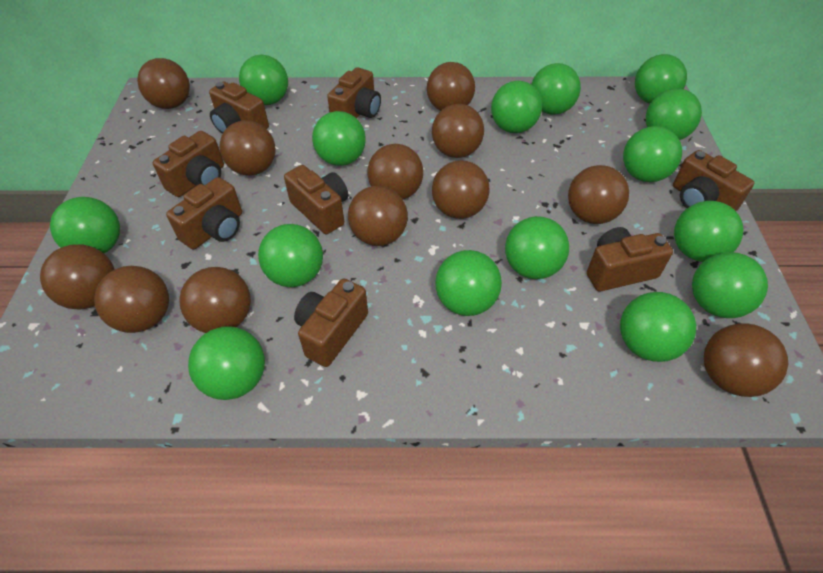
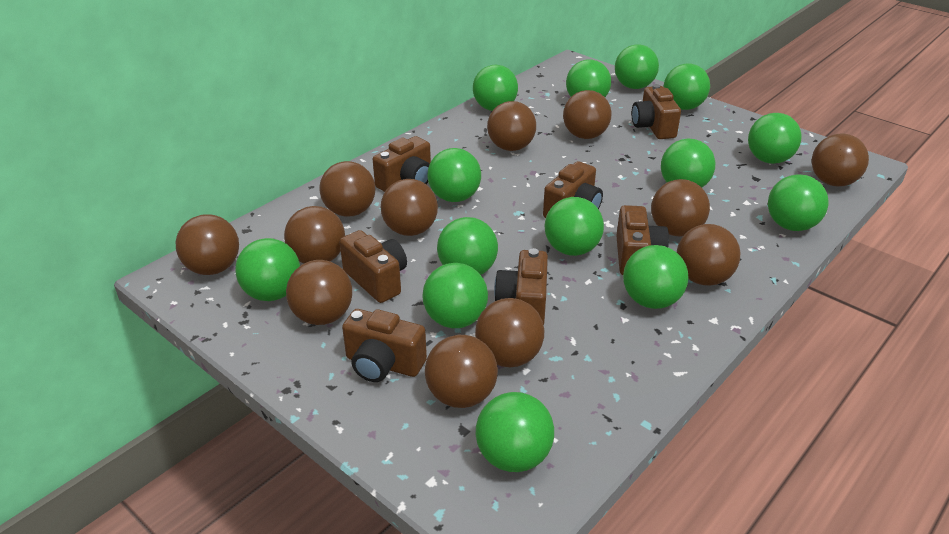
brown camera: 8 -> 7
green ball: 15 -> 14

